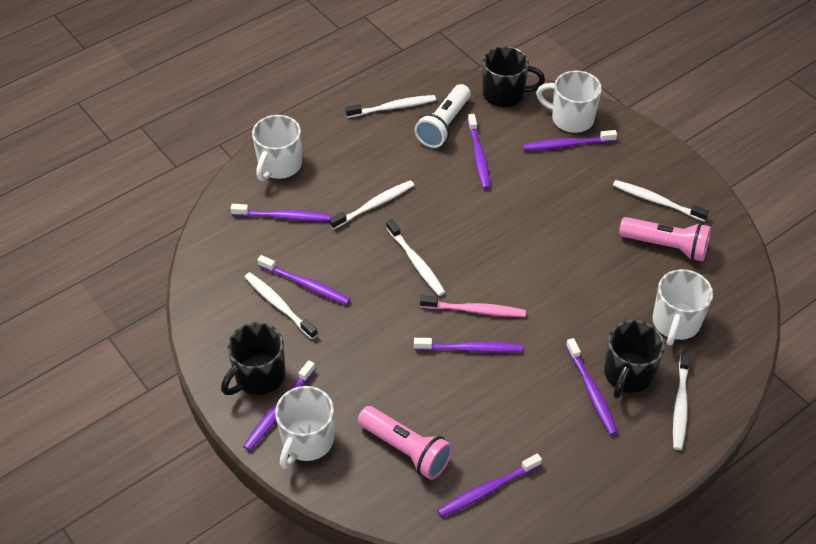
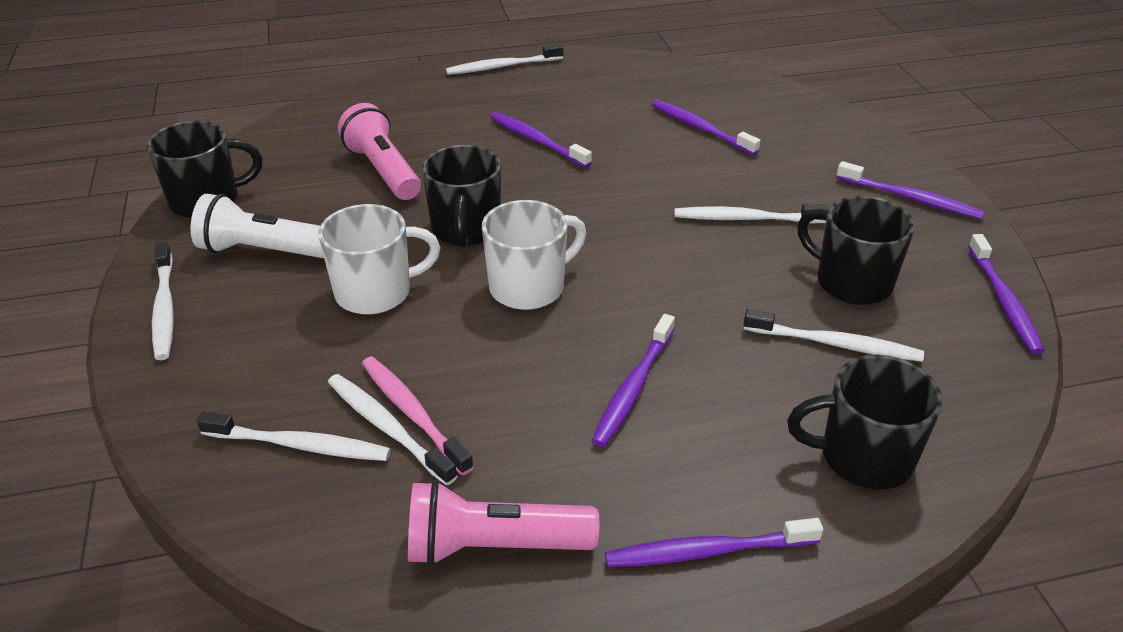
black mug: 3 -> 4
purple toothbrush: 8 -> 6
white mug: 4 -> 2

